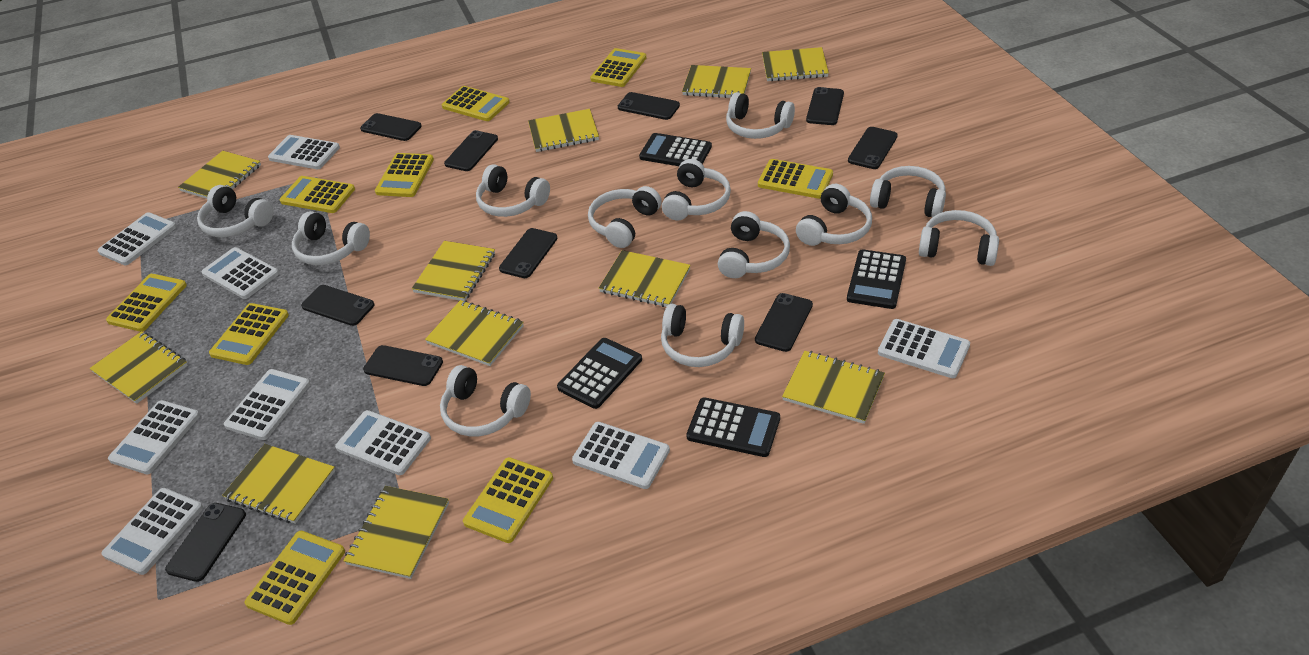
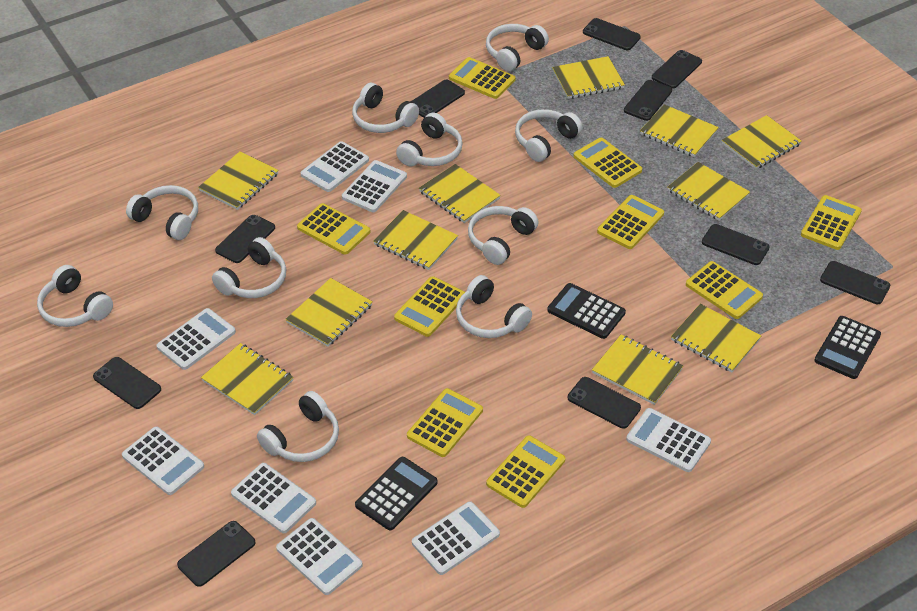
black calculator: 4 -> 3
white calculator: 9 -> 8
white headphones: 12 -> 10

